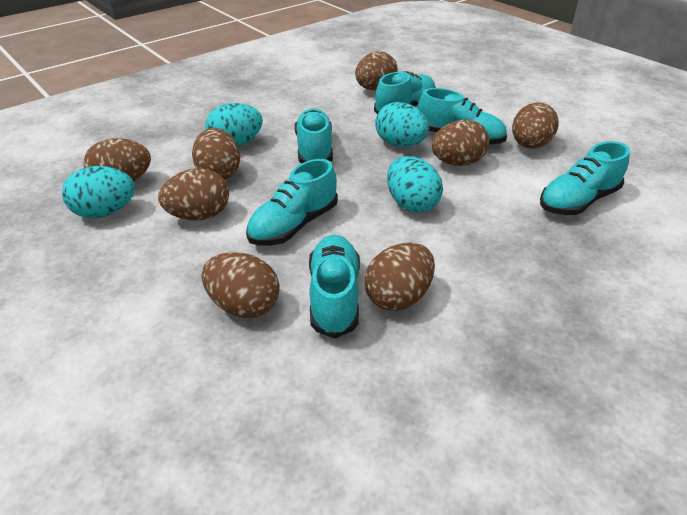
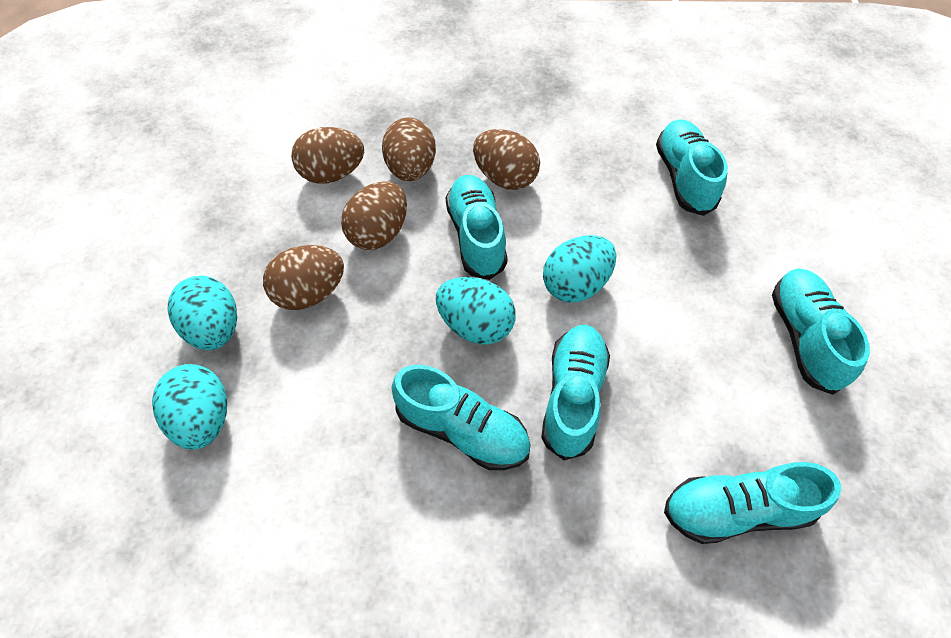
brown egg: 8 -> 5

